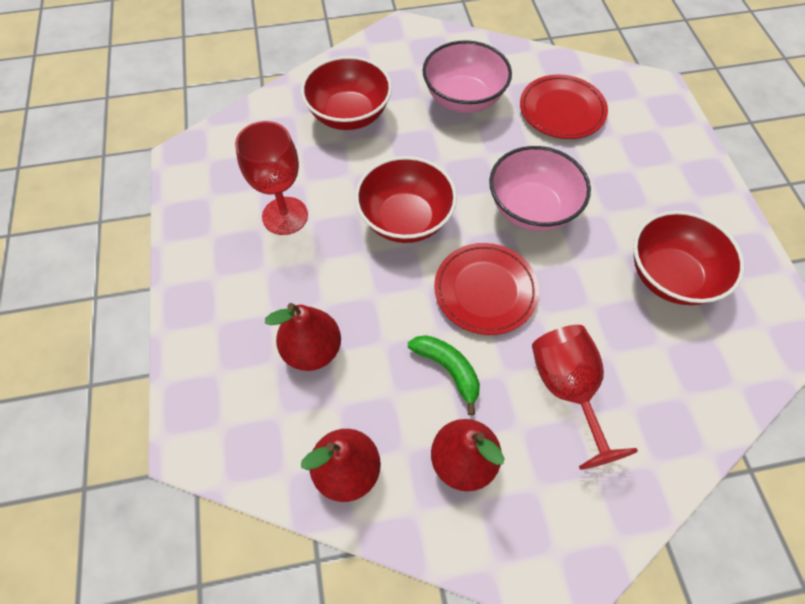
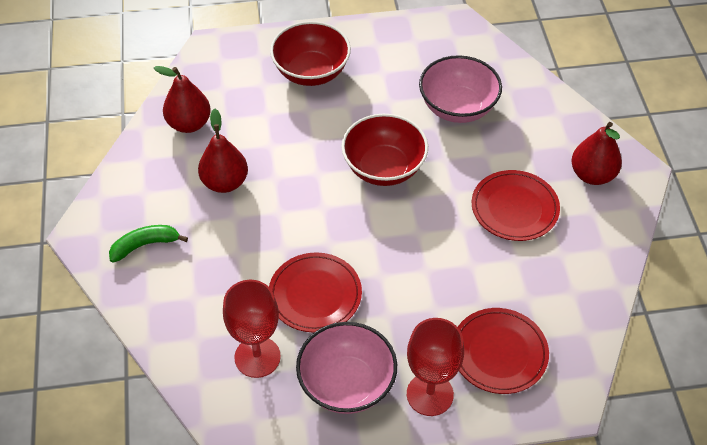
red bowl: 3 -> 2
red plate: 2 -> 3

